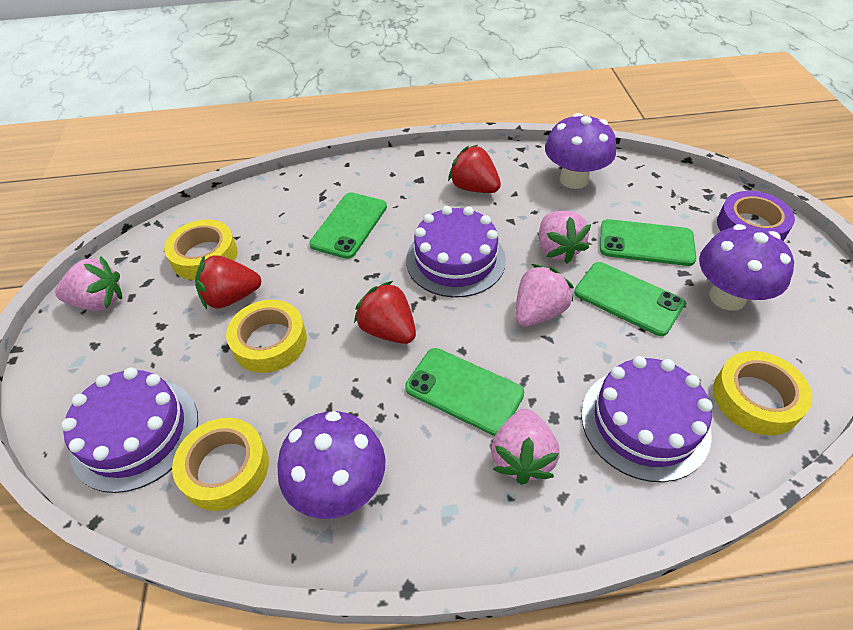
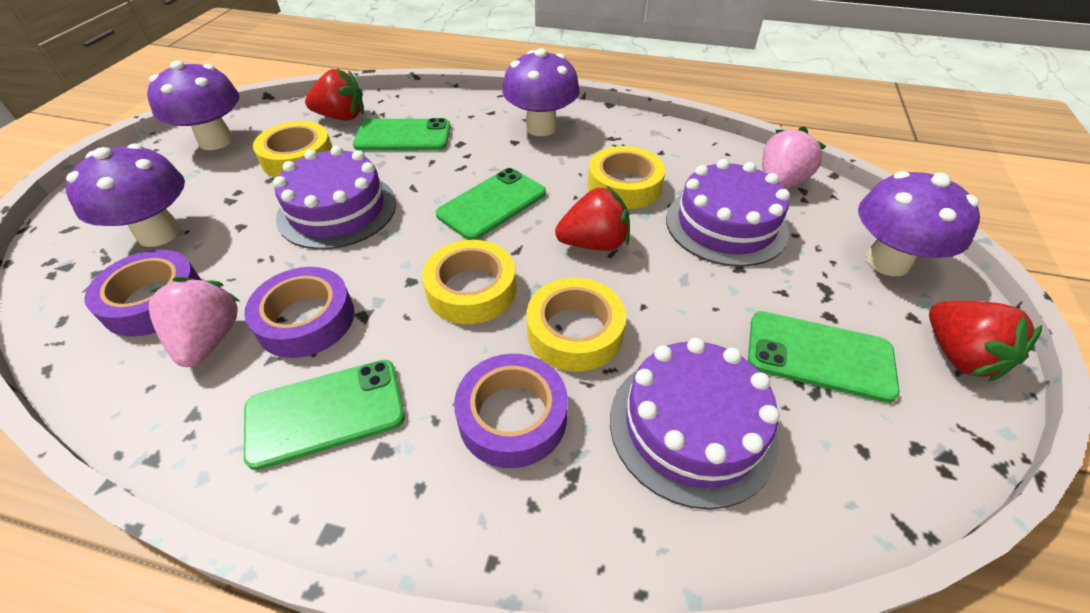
pink strawberry: 4 -> 2
purple mushroom: 3 -> 4
purple tape: 1 -> 3

